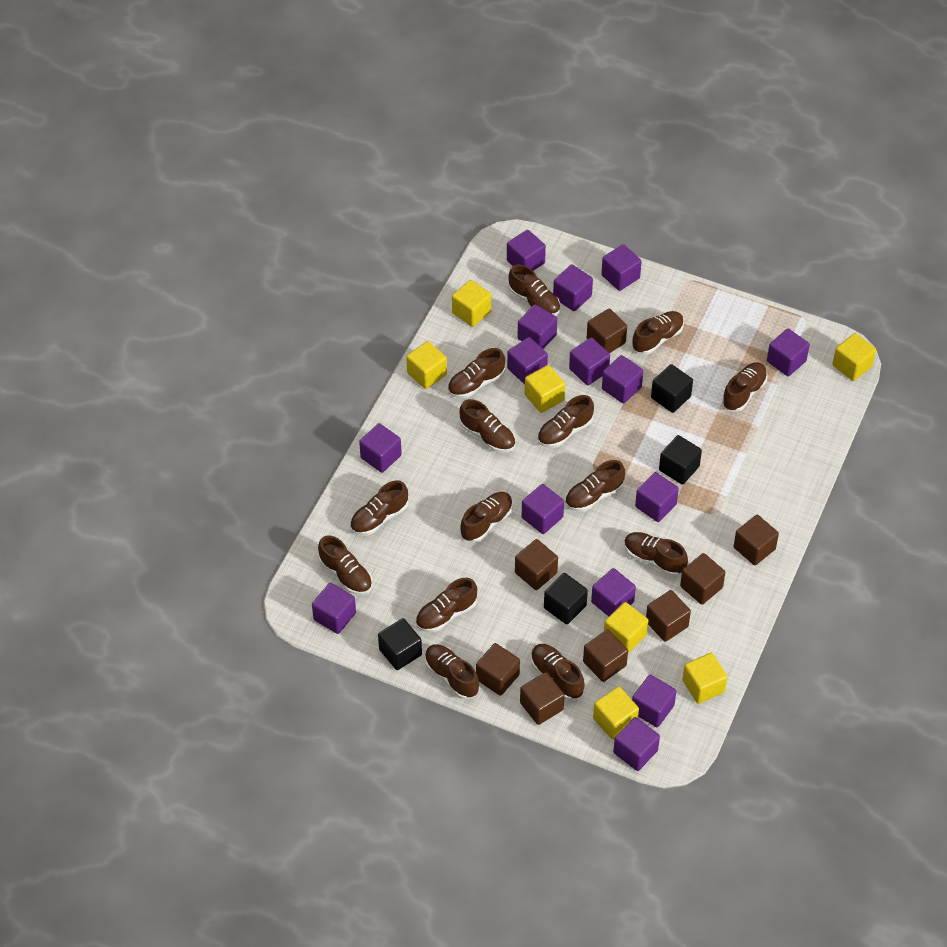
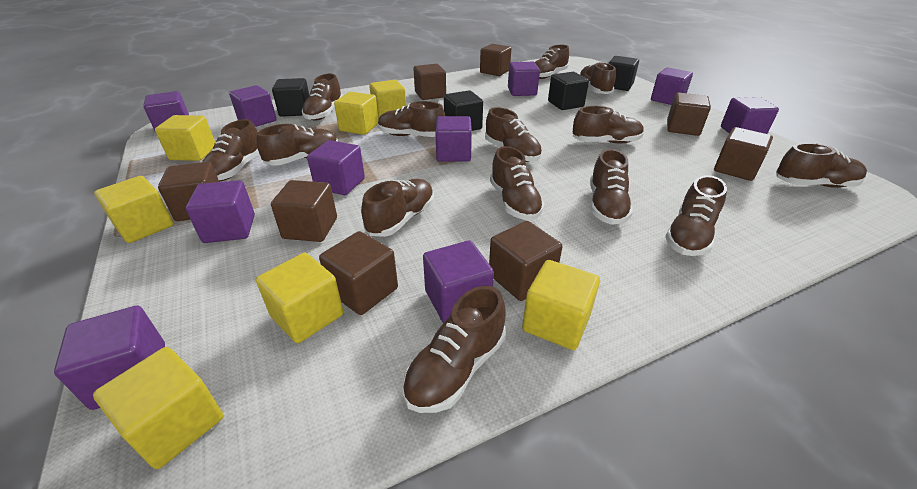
purple cube: 15 -> 10

